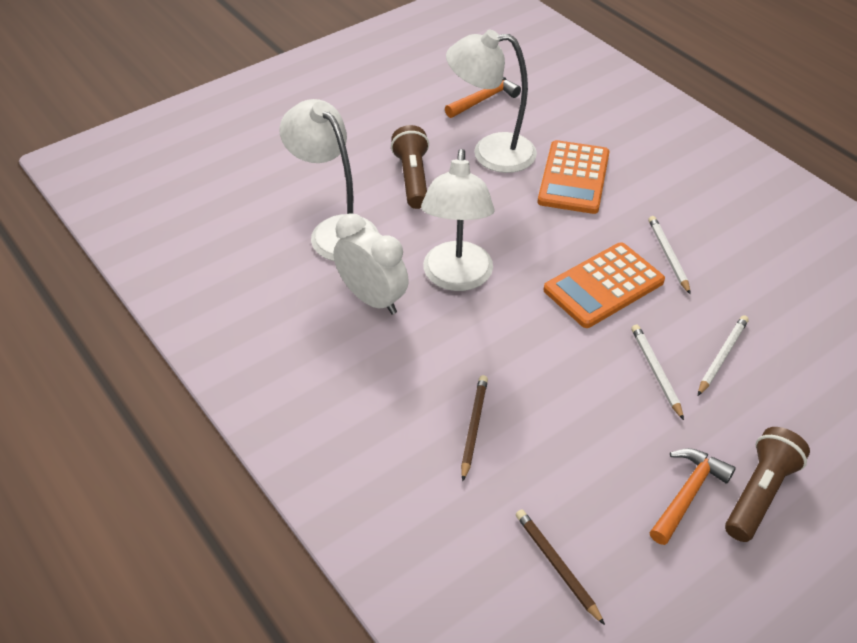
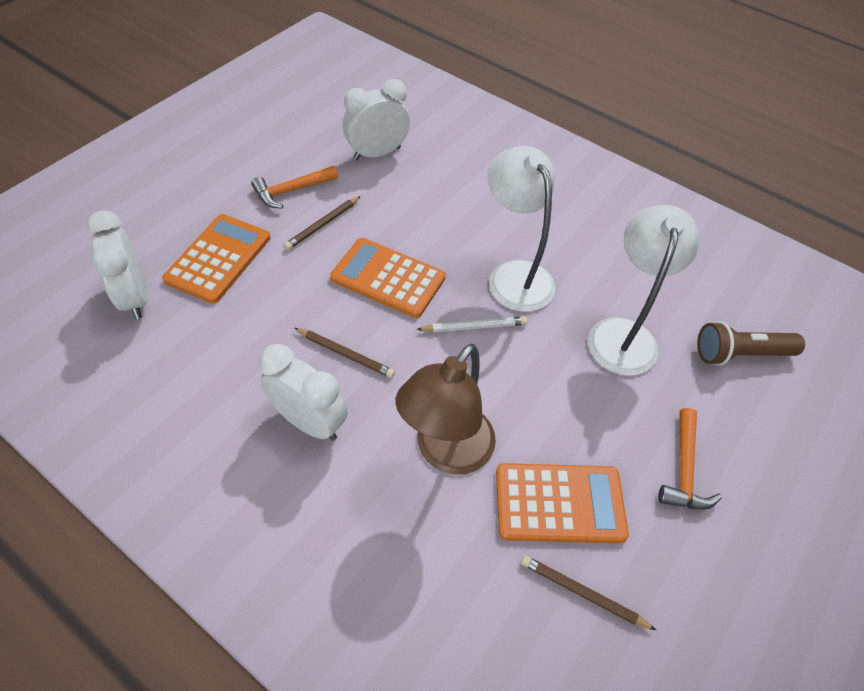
brown flashlight: 2 -> 1
brown lamp: 0 -> 1
brown pencil: 2 -> 3
orange calculator: 2 -> 3
white clock: 1 -> 3
white lamp: 3 -> 2
white pencil: 3 -> 1

